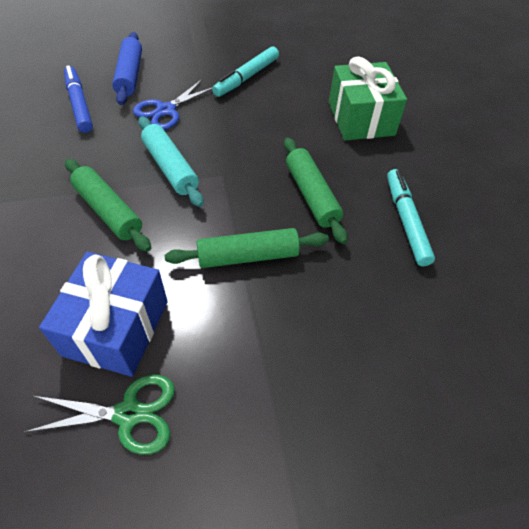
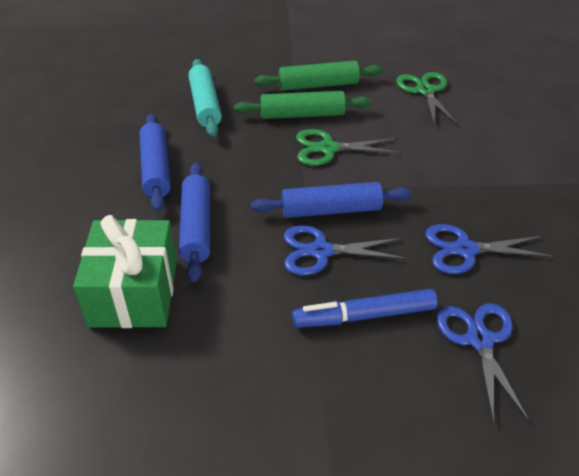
blue gift: 1 -> 0
blue rolling pin: 1 -> 3
blue scissors: 1 -> 3
green rolling pin: 3 -> 2
green scissors: 1 -> 2
turquoise marker: 2 -> 0

